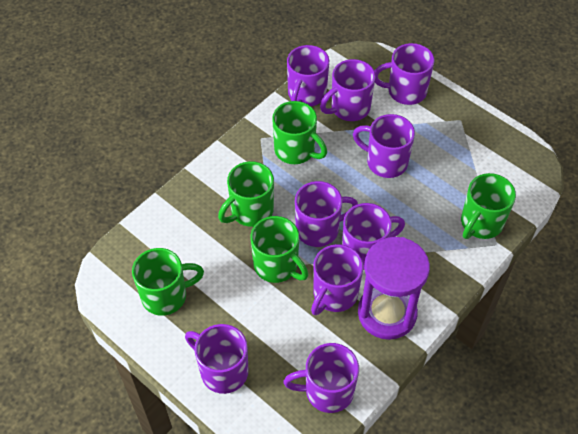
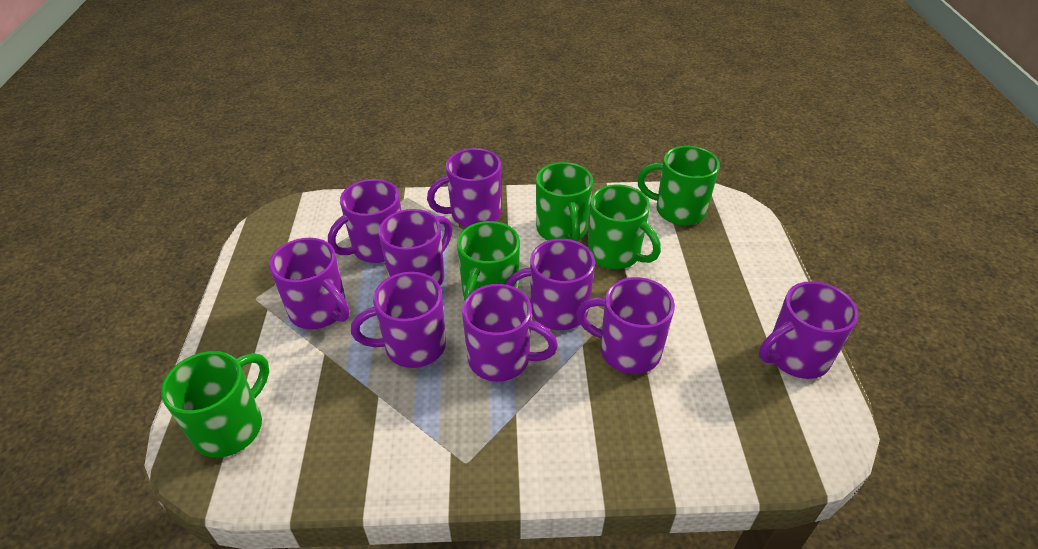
purple hourglass: 1 -> 0

